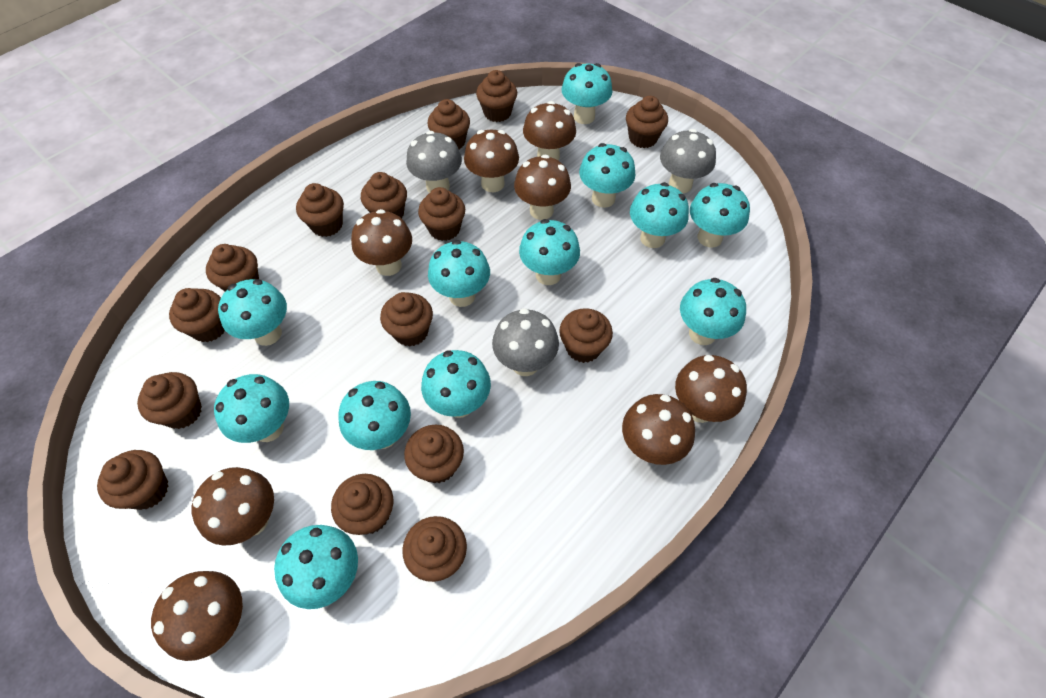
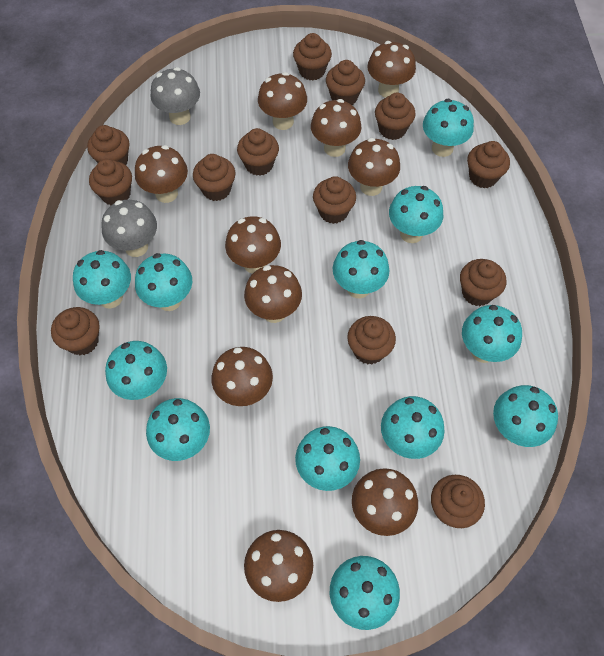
brown cupcake: 15 -> 13
brown mushroom: 8 -> 10
grey mushroom: 3 -> 2

